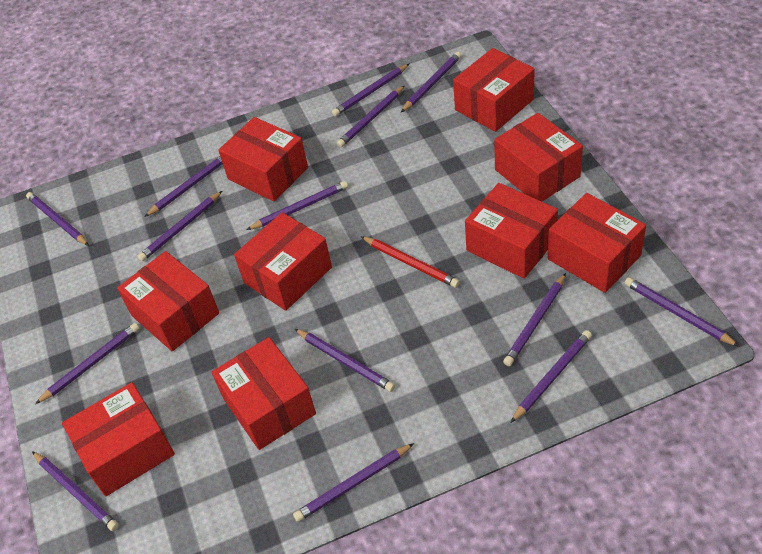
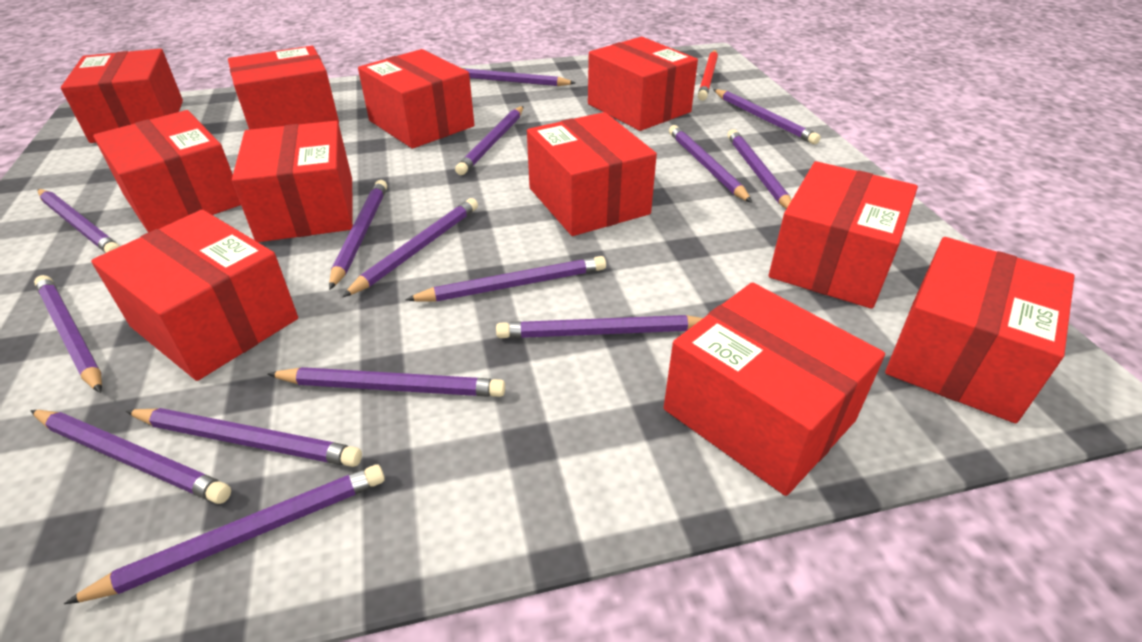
purple pencil: 14 -> 15
red box: 9 -> 11

